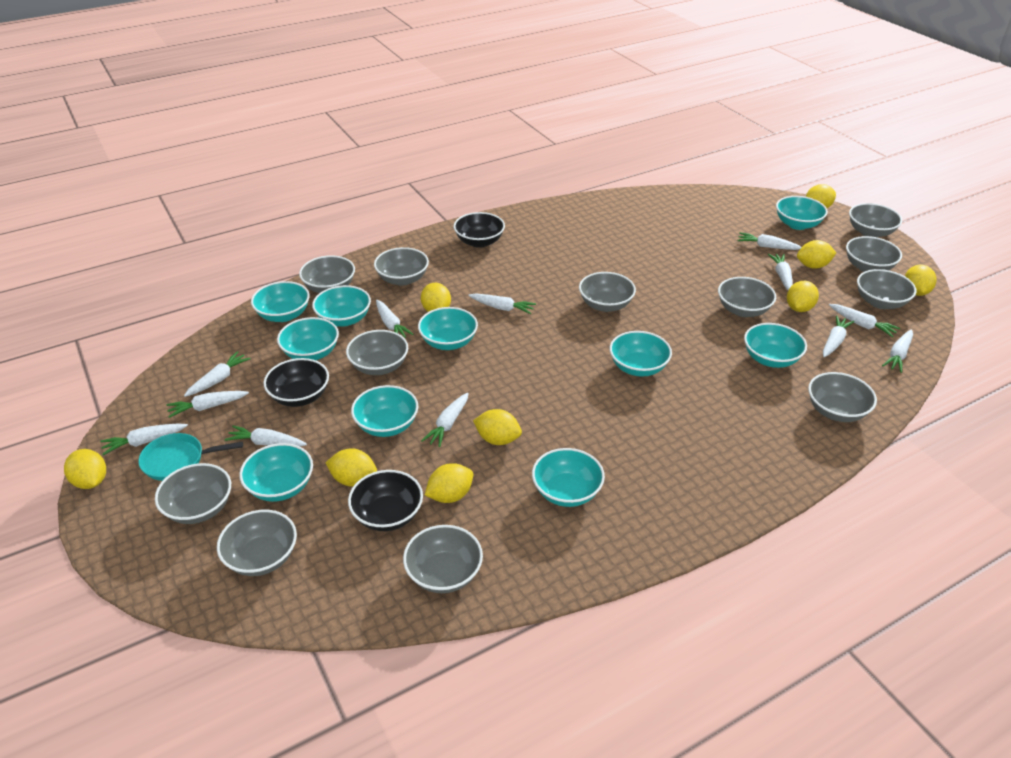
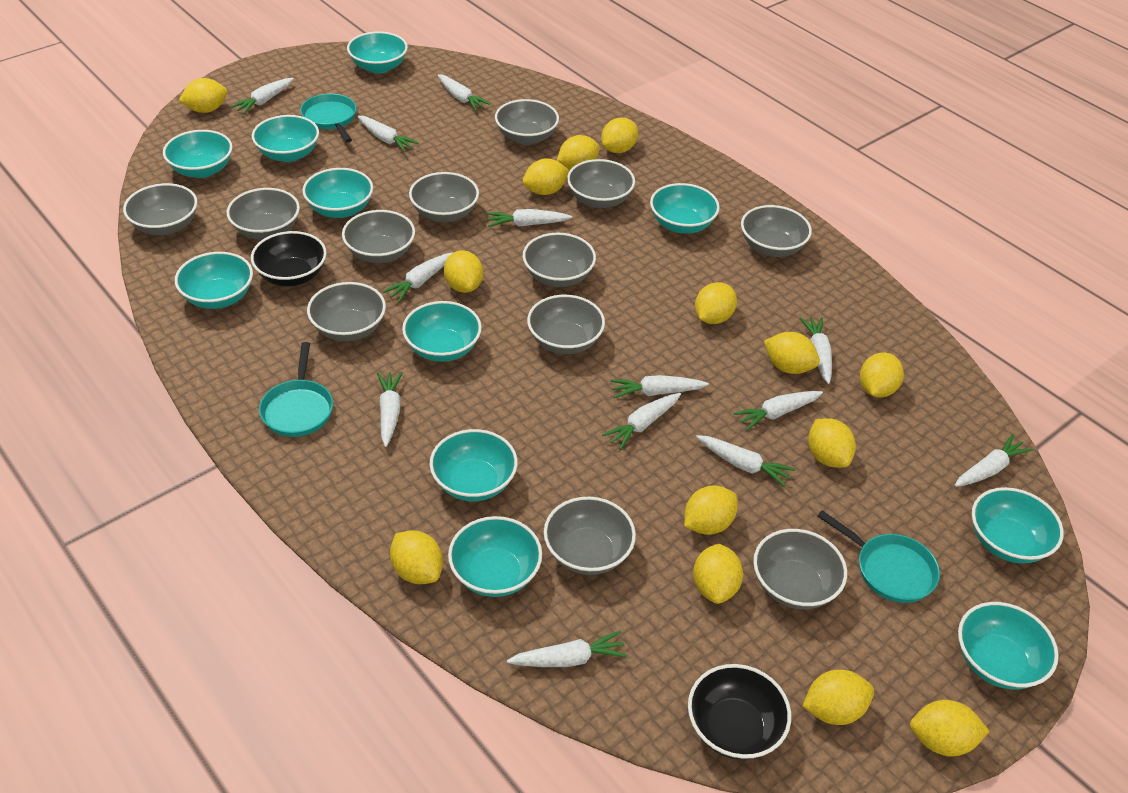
black bowl: 3 -> 2
turquoise bowl: 10 -> 11
turquoise pan: 1 -> 3
white carrot: 12 -> 13
yellow lemon: 9 -> 14

